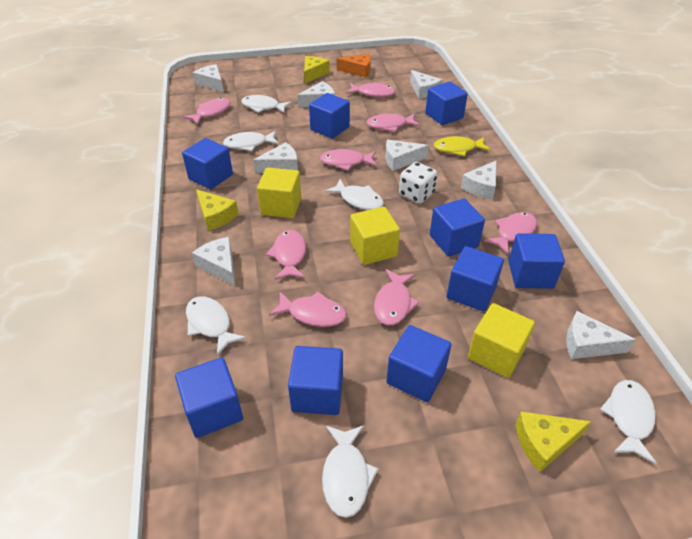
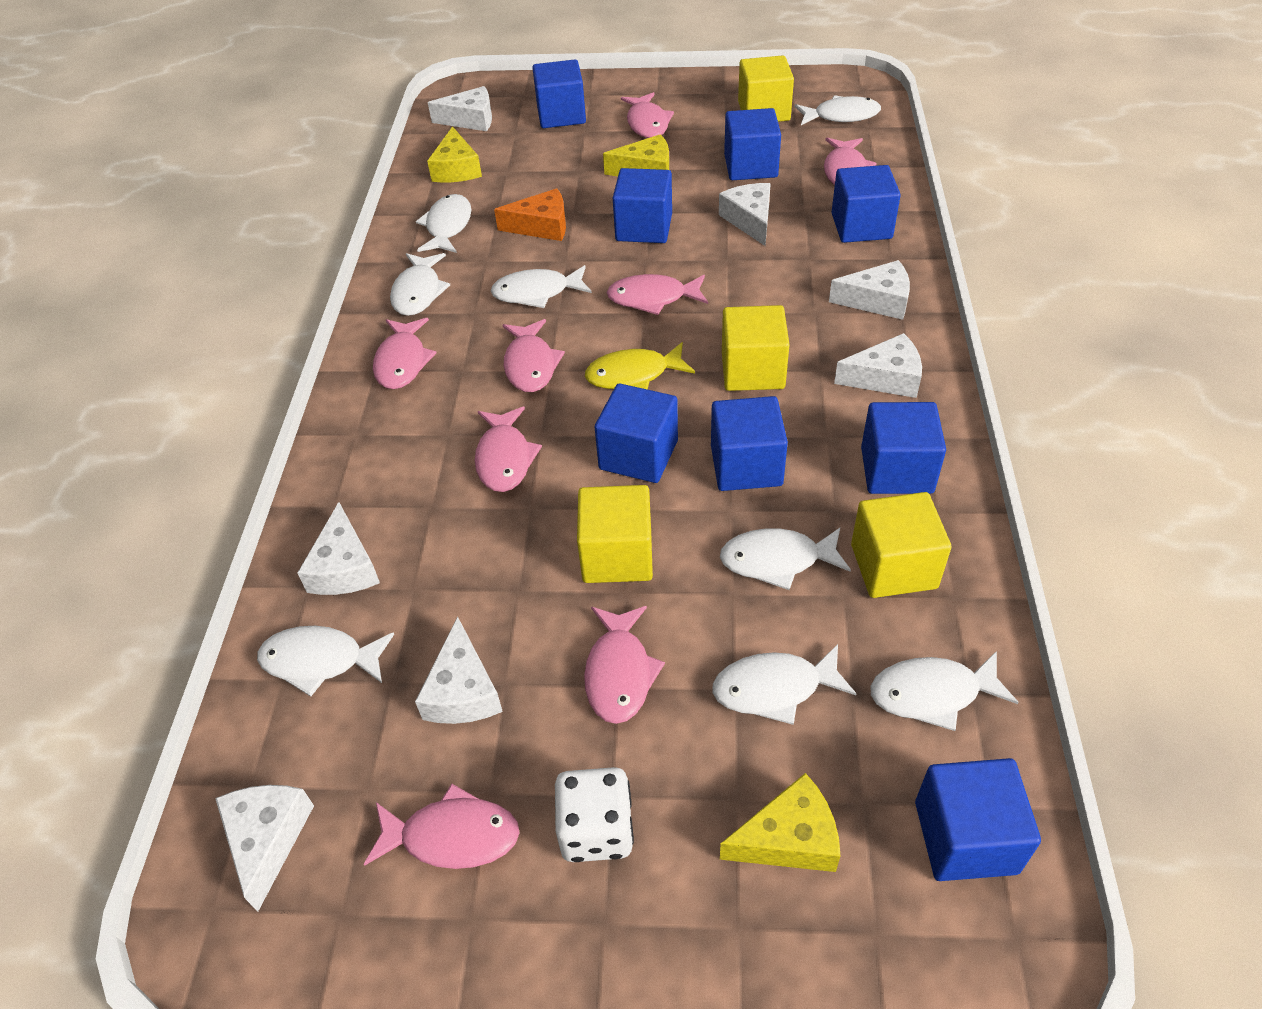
blue cube: 9 -> 8
white cheese: 8 -> 7
white fish: 6 -> 8
yellow cube: 3 -> 4

